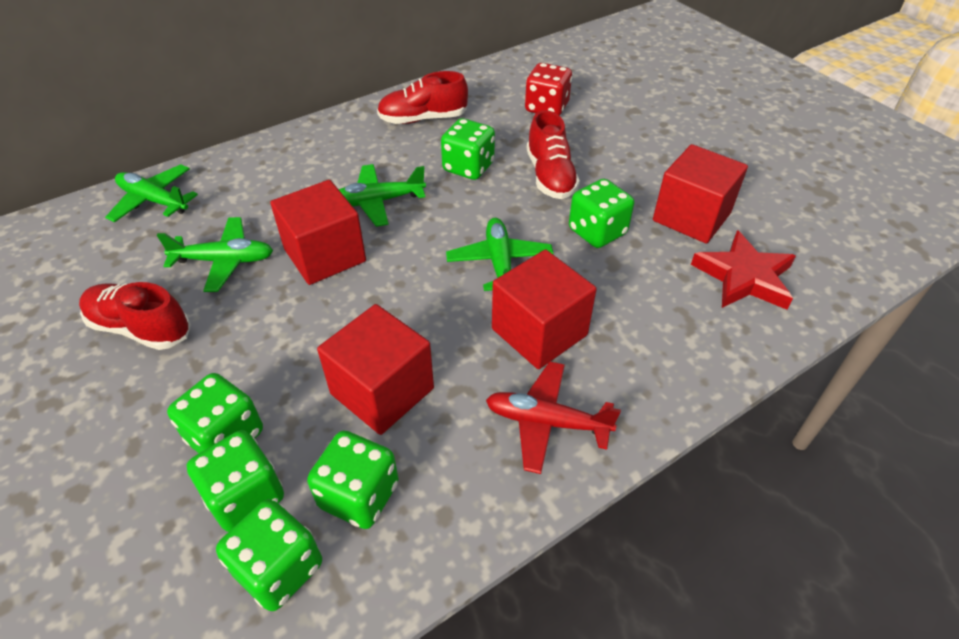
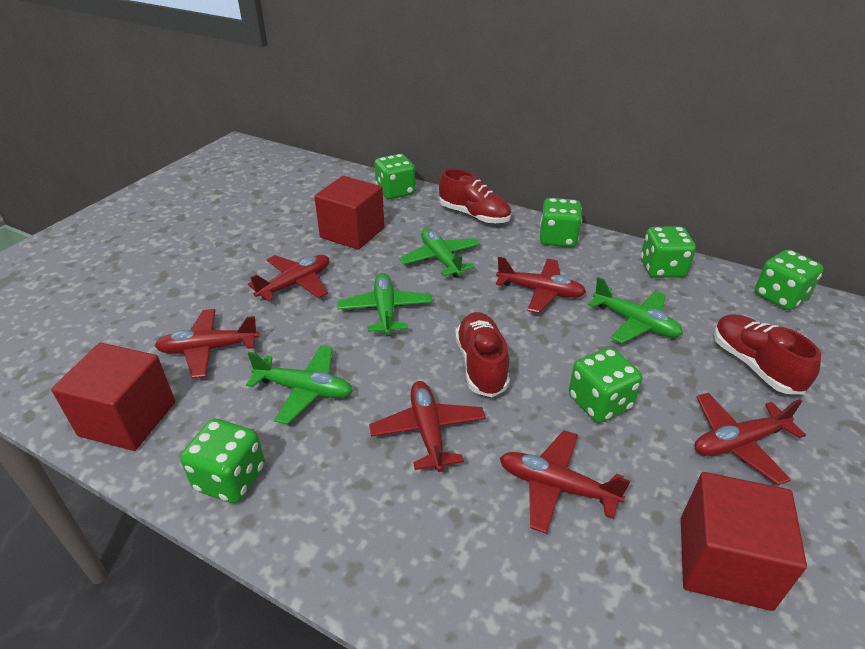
red cube: 4 -> 3
red dice: 1 -> 0
red plane: 1 -> 6
red star: 1 -> 0

